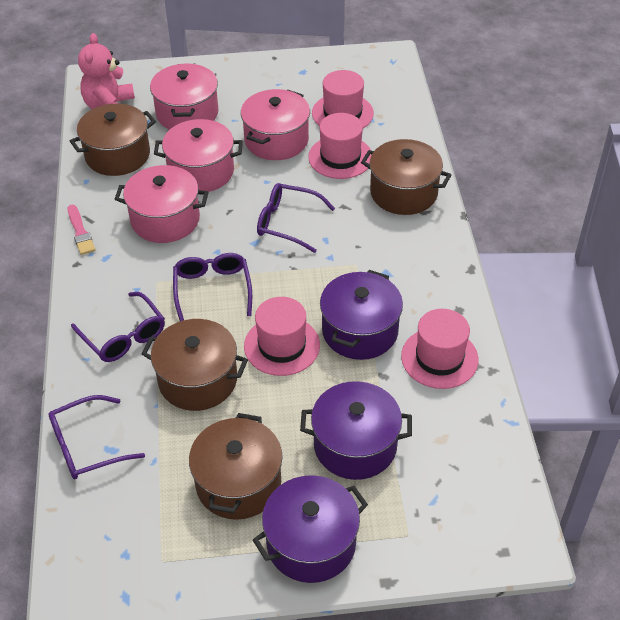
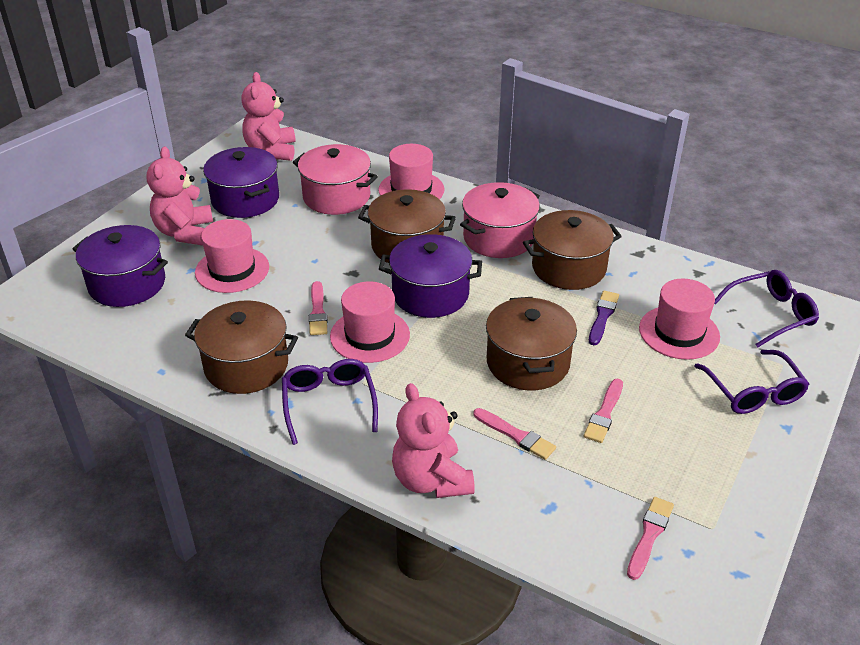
pink brush: 1 -> 4
pink pot: 4 -> 2
pink teddy bear: 1 -> 3
purple brush: 0 -> 1
purple glasses: 4 -> 3

